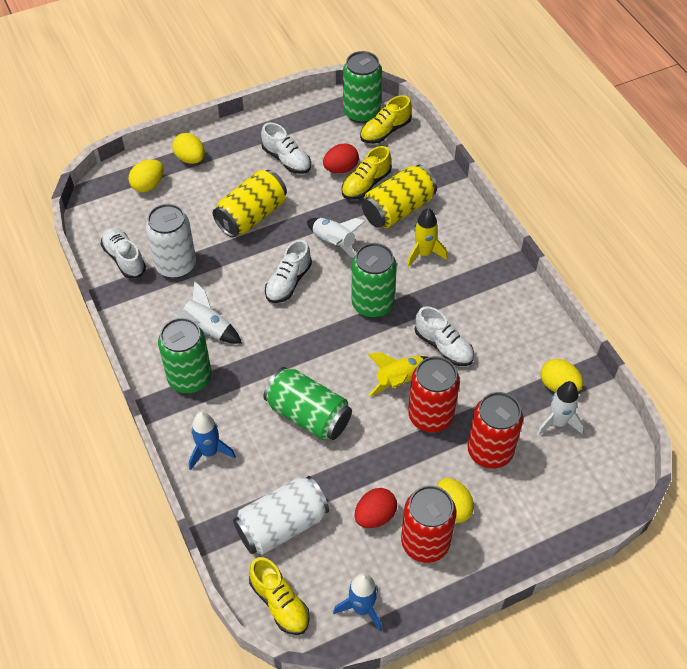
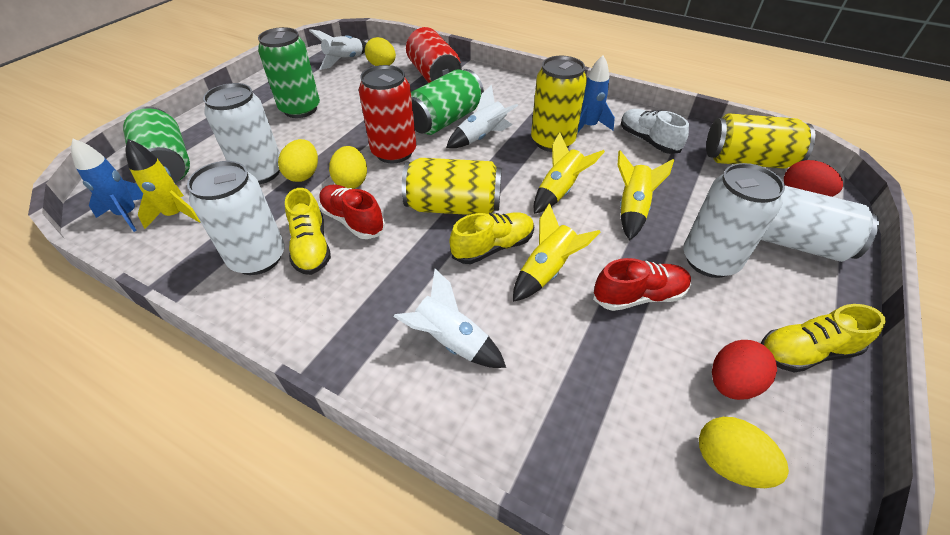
green can: 4 -> 3
red can: 3 -> 2
red shoe: 0 -> 2
white can: 2 -> 4
white shoe: 4 -> 1
yellow can: 2 -> 3
yellow rocket: 2 -> 4

